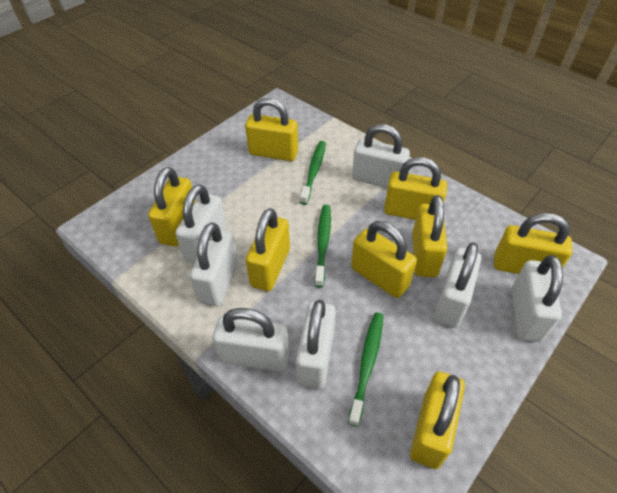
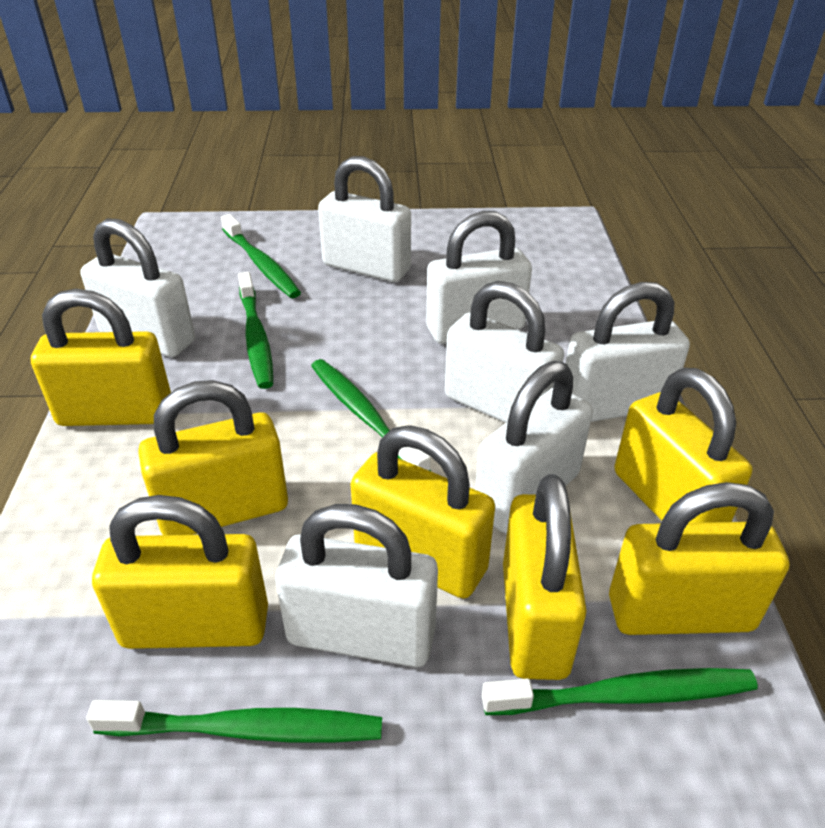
green toothbrush: 3 -> 5
yellow padlock: 8 -> 7

